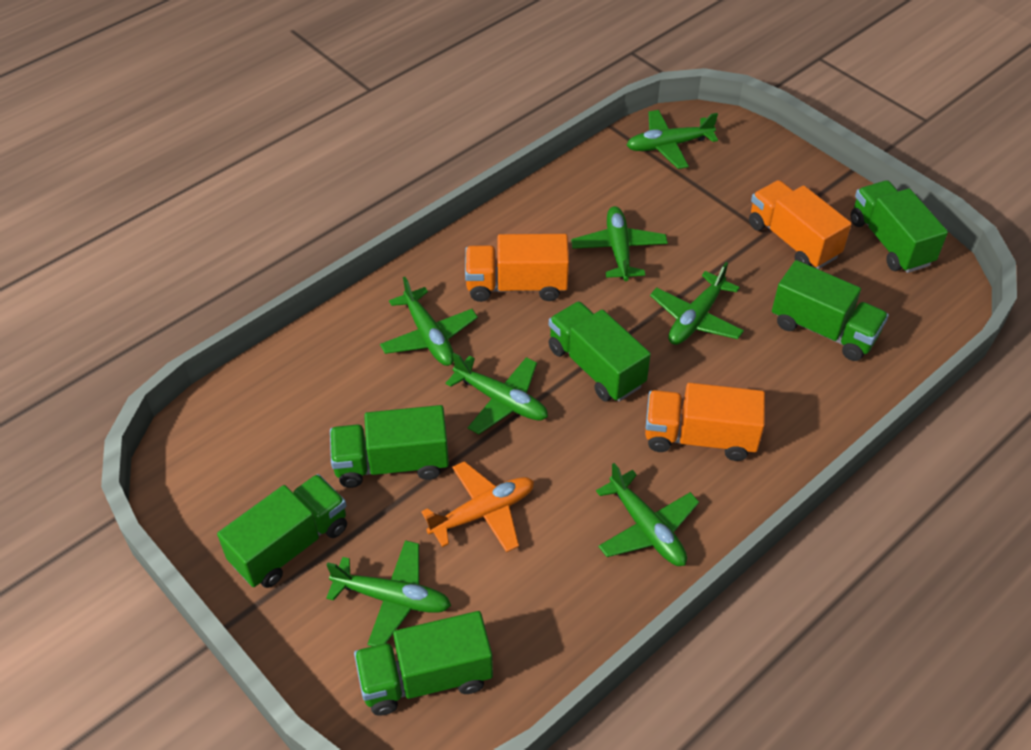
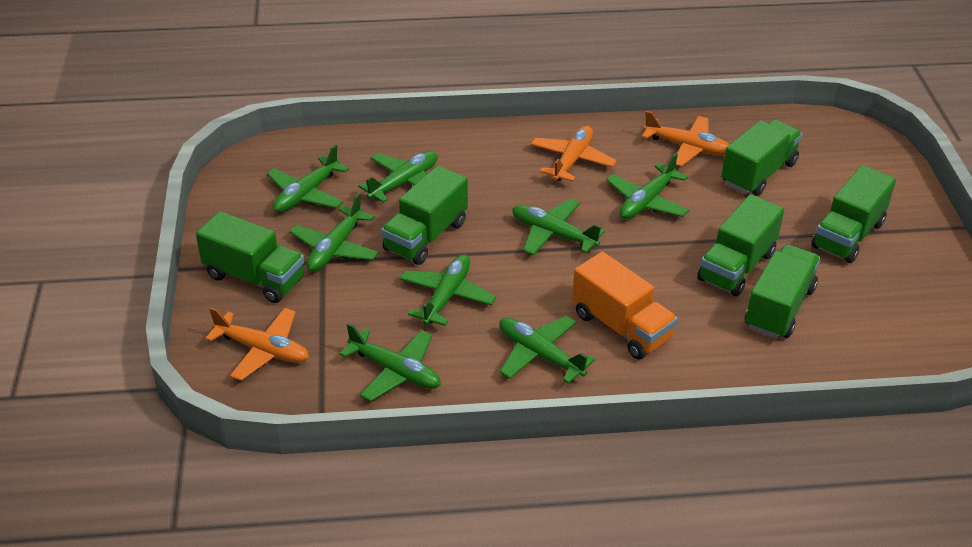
green plane: 7 -> 8
orange plane: 1 -> 3
orange truck: 3 -> 1

